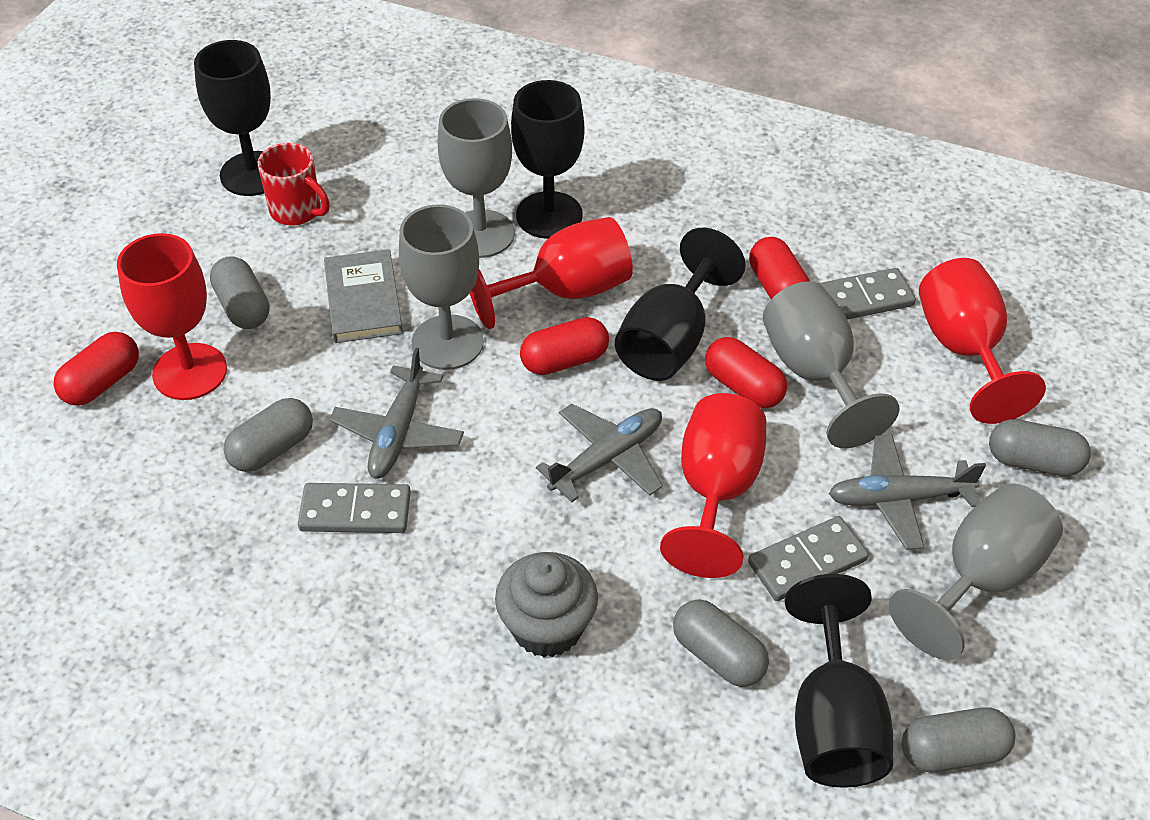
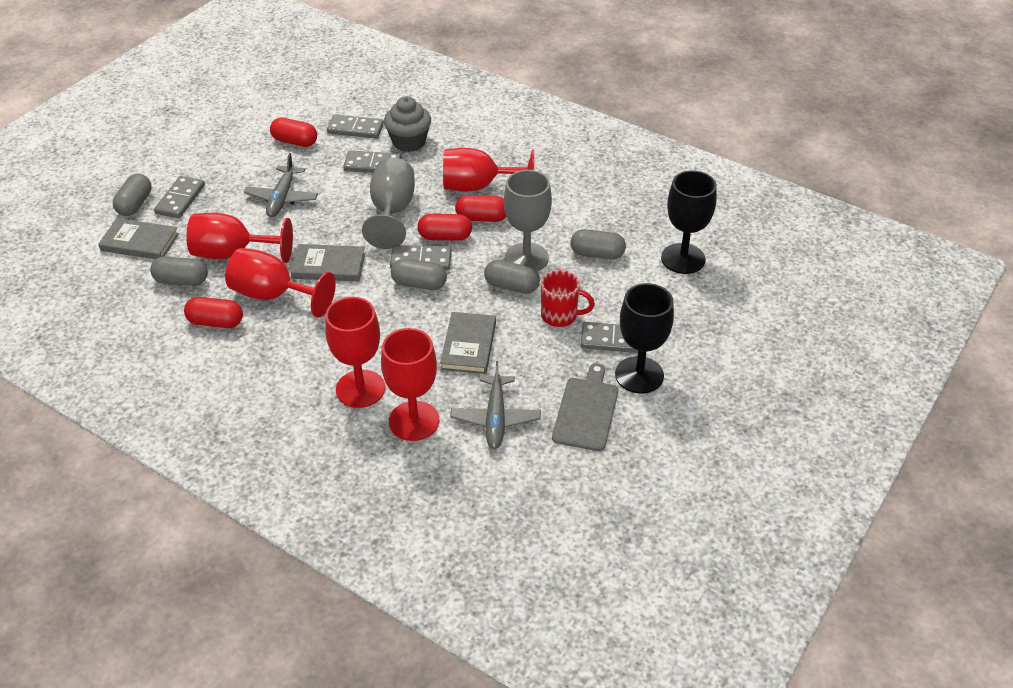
black goblet: 4 -> 2
grey book: 1 -> 3
grey cutting board: 0 -> 1
grey domino: 3 -> 5
grey goblet: 4 -> 2
grey plane: 3 -> 2
red goblet: 4 -> 5

